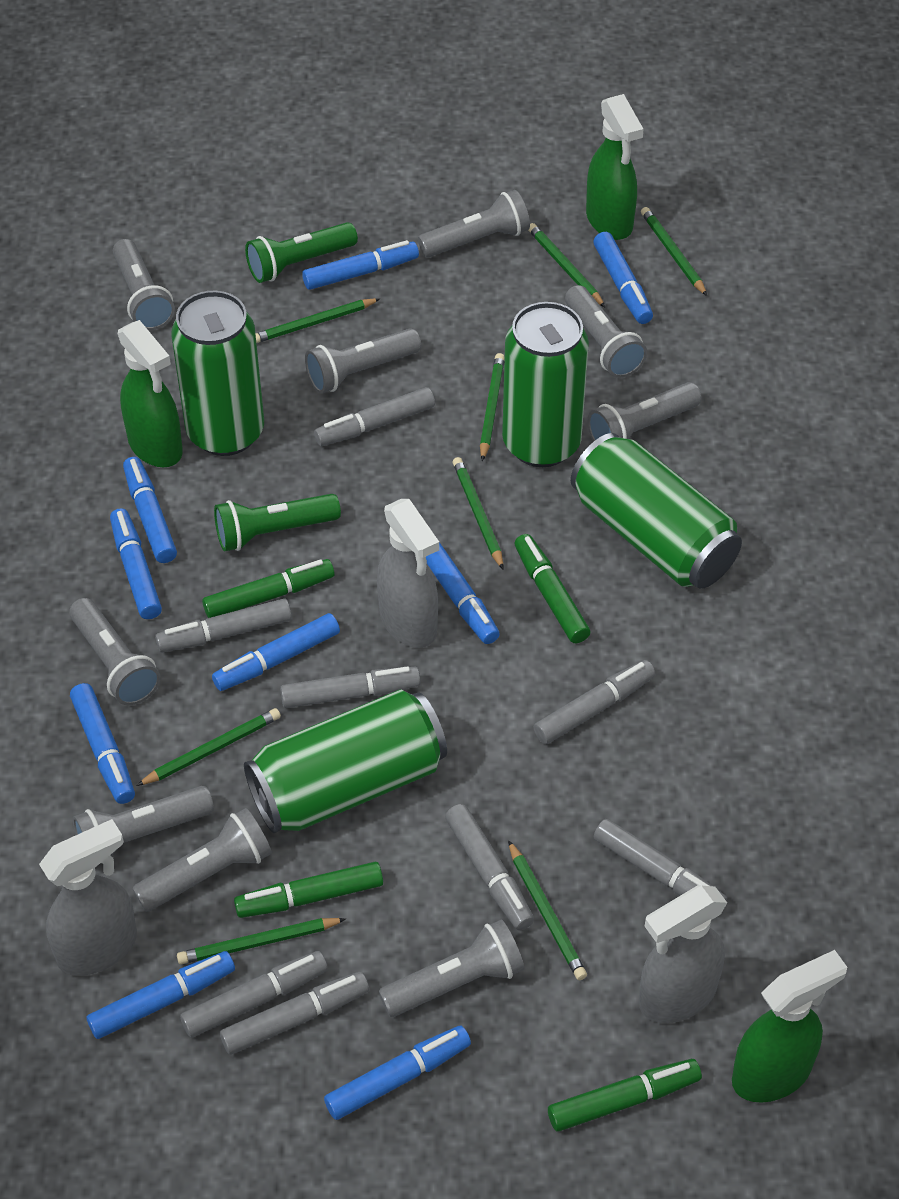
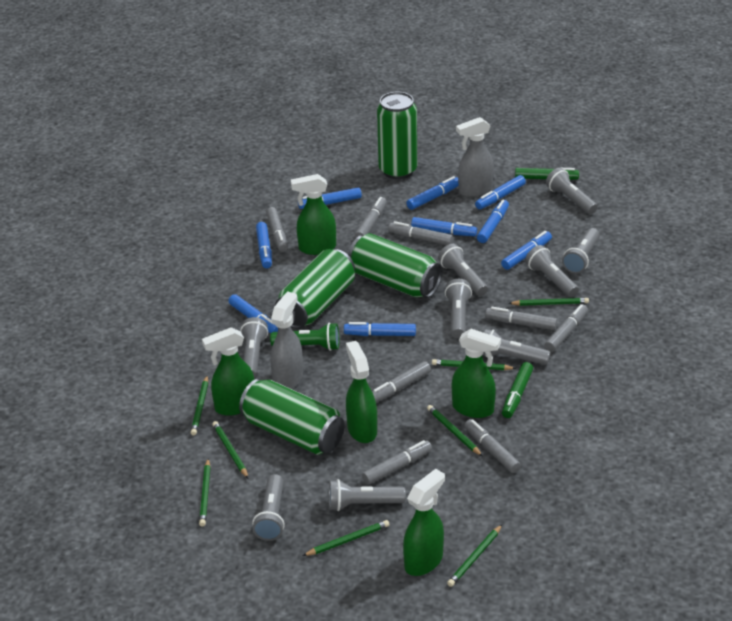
green flashlight: 2 -> 1
green marker: 4 -> 2
green spray bottle: 3 -> 5
grey spray bottle: 3 -> 2

